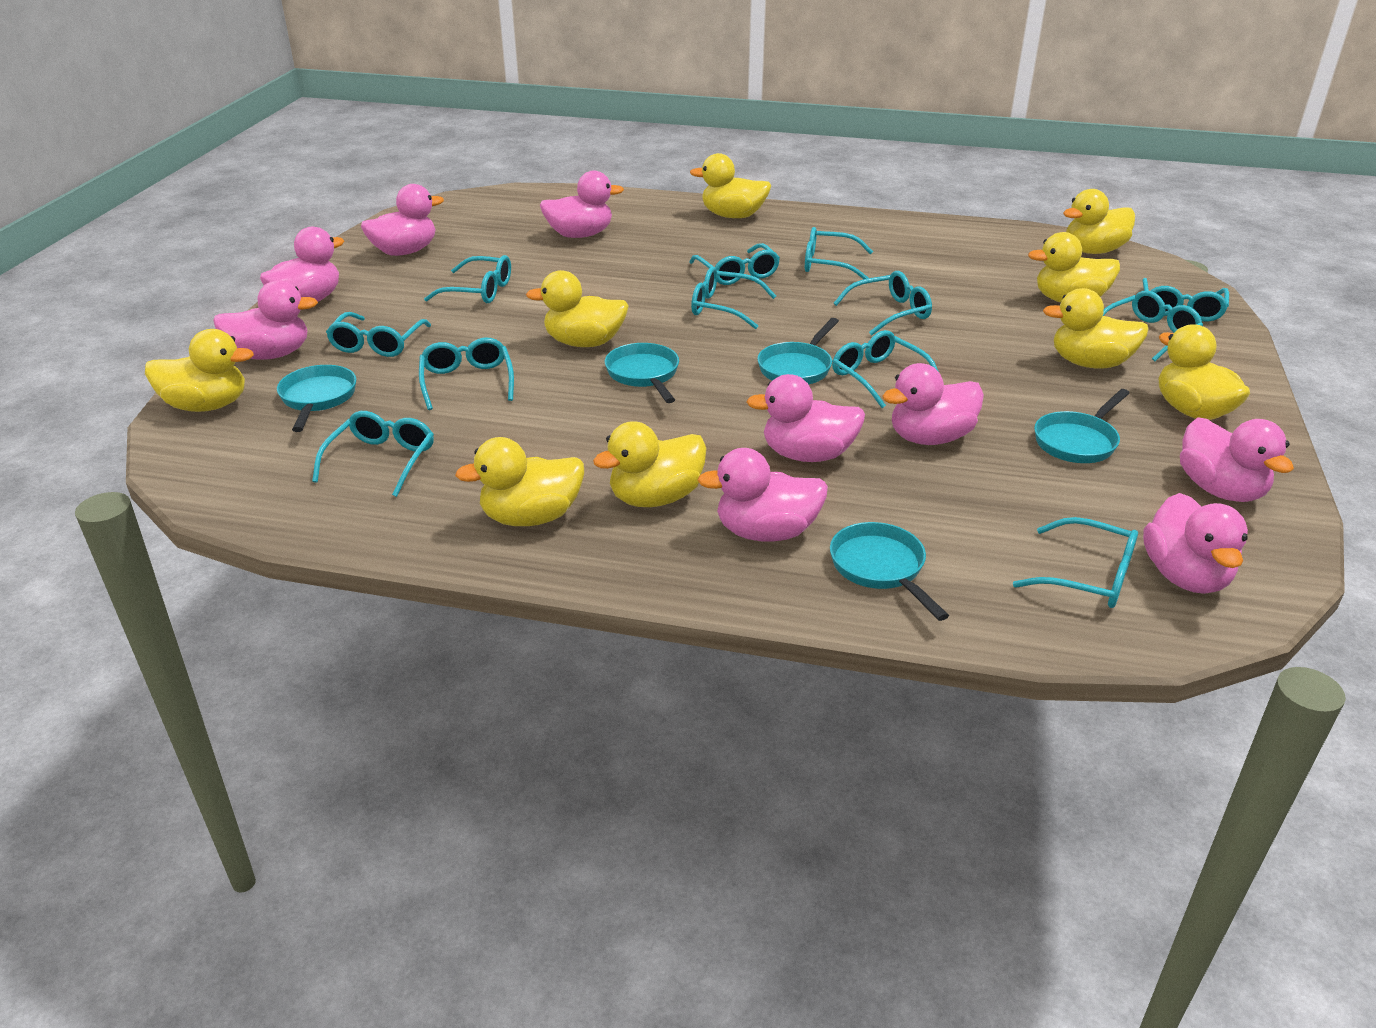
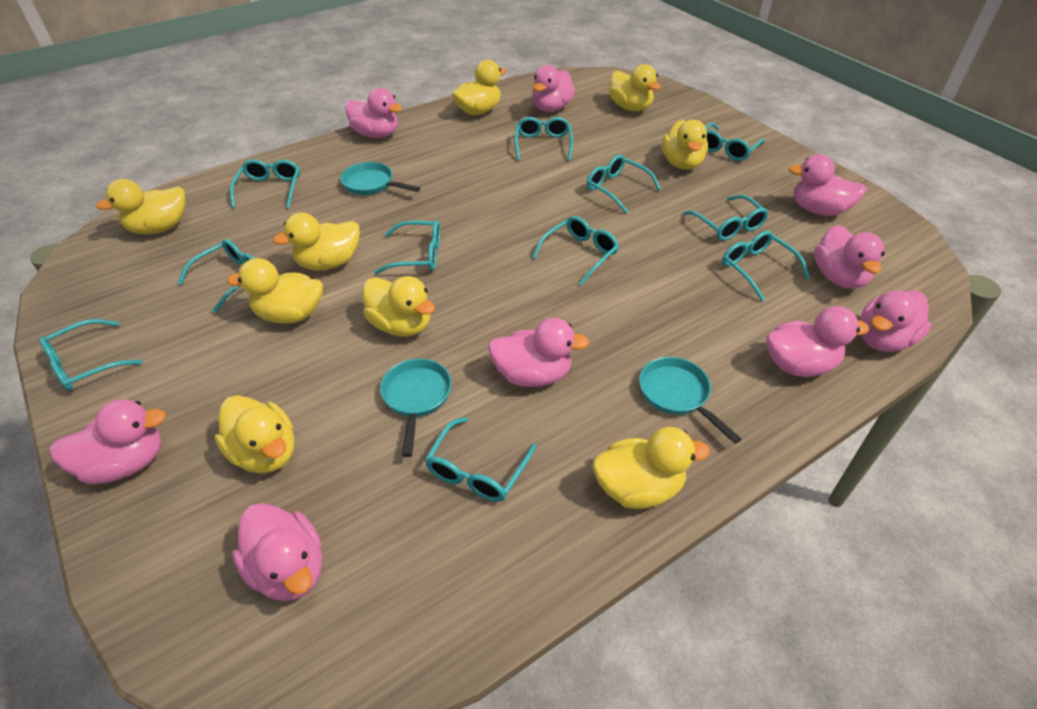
turquoise glasses: 12 -> 11
turquoise pan: 5 -> 3

